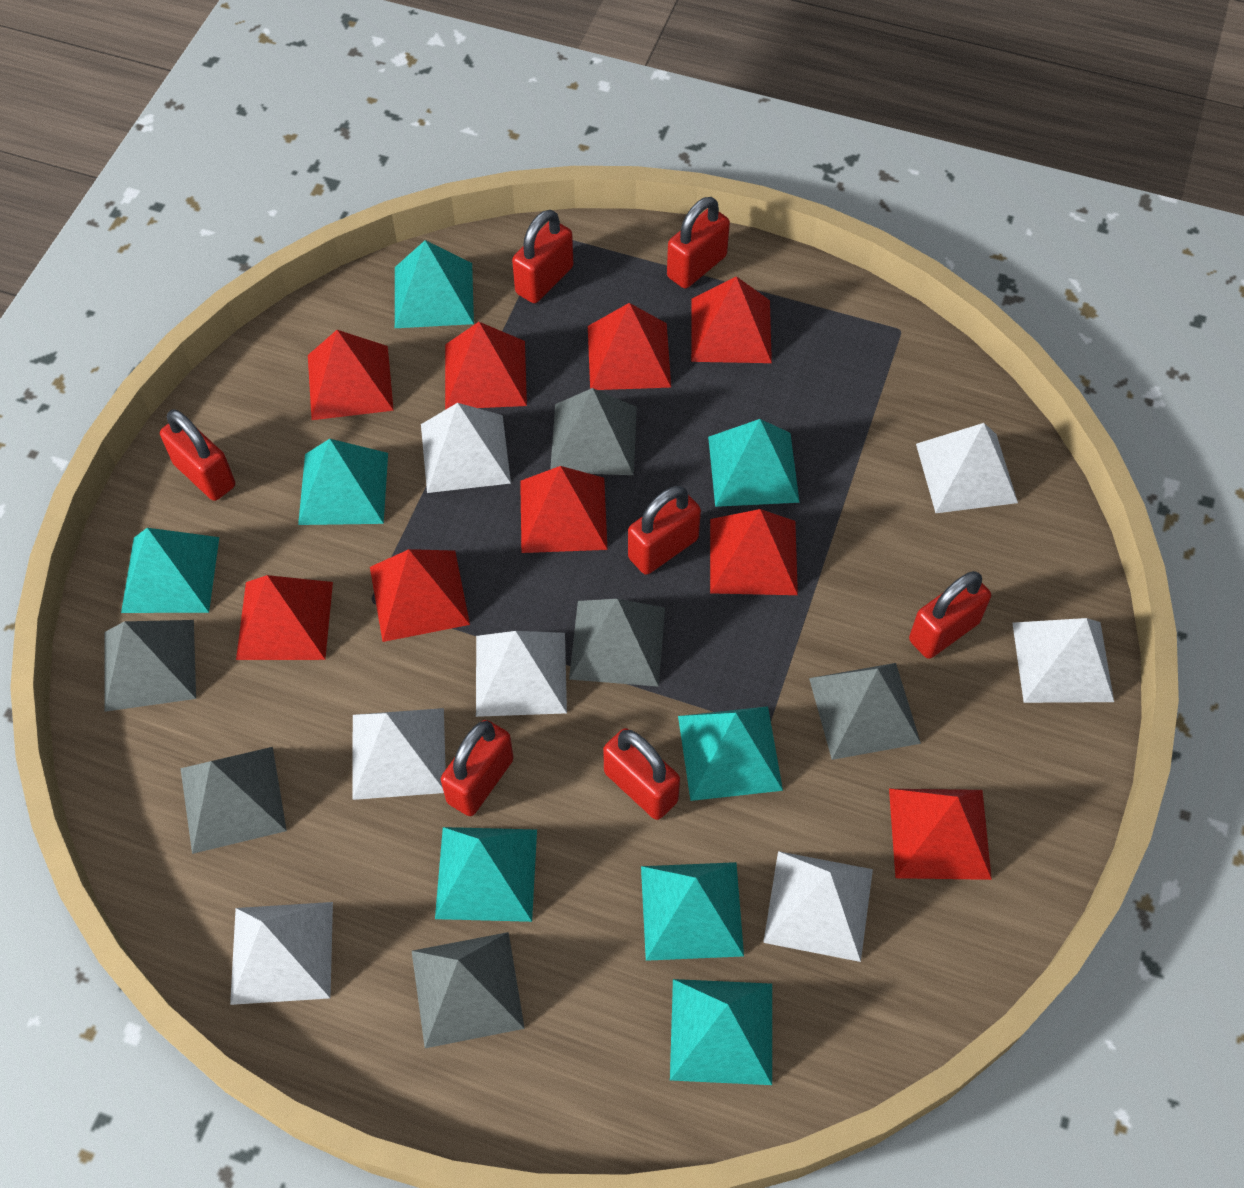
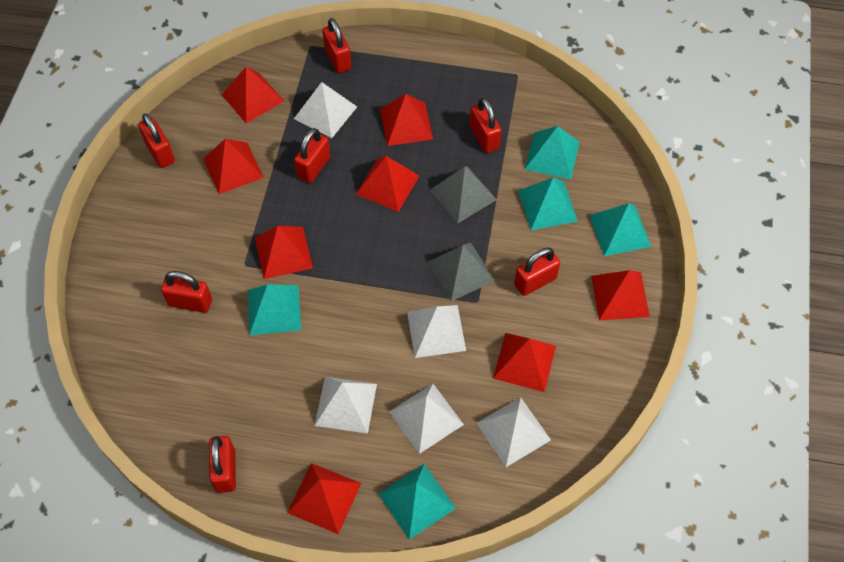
grey pyramid: 6 -> 2
red pyramid: 9 -> 8
turquoise pyramid: 8 -> 5
white pyramid: 7 -> 5

